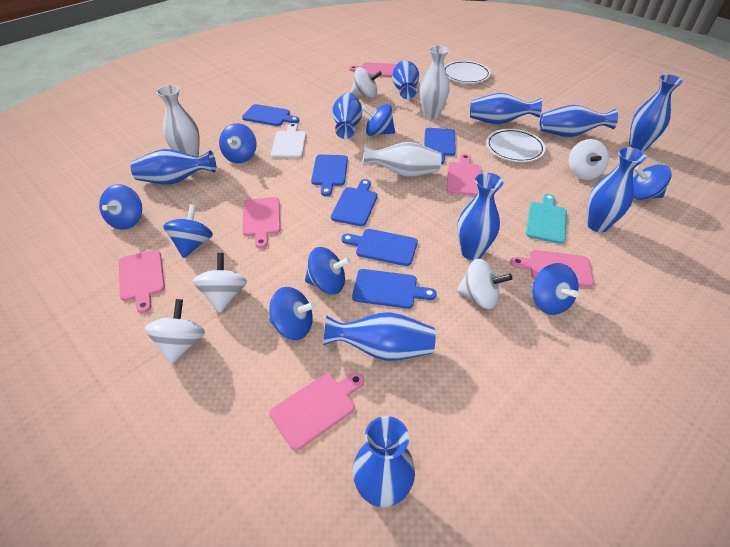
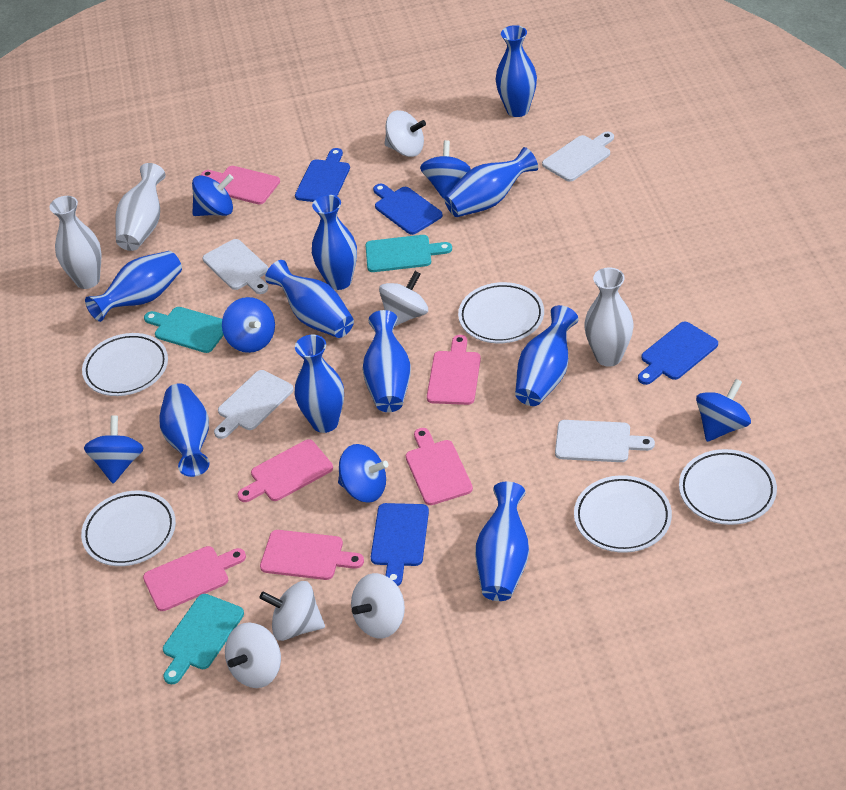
blue cutting board: 6 -> 4
blue spinning top: 8 -> 6
turquoise cutting board: 1 -> 3
white cutting board: 1 -> 4
white plate: 2 -> 5

